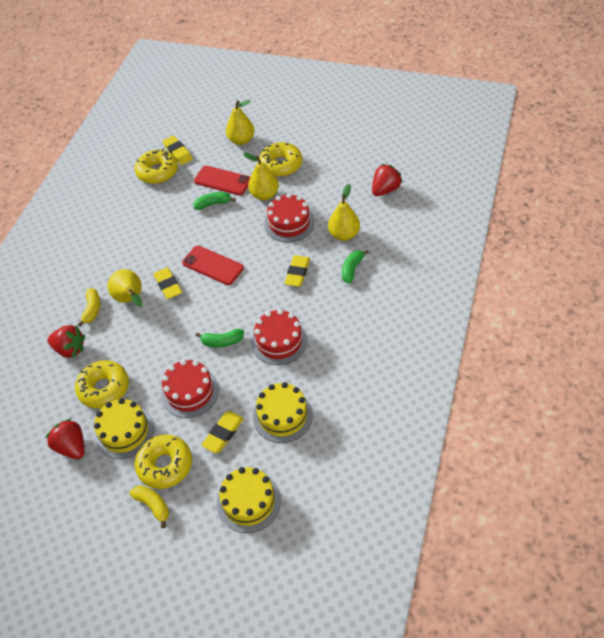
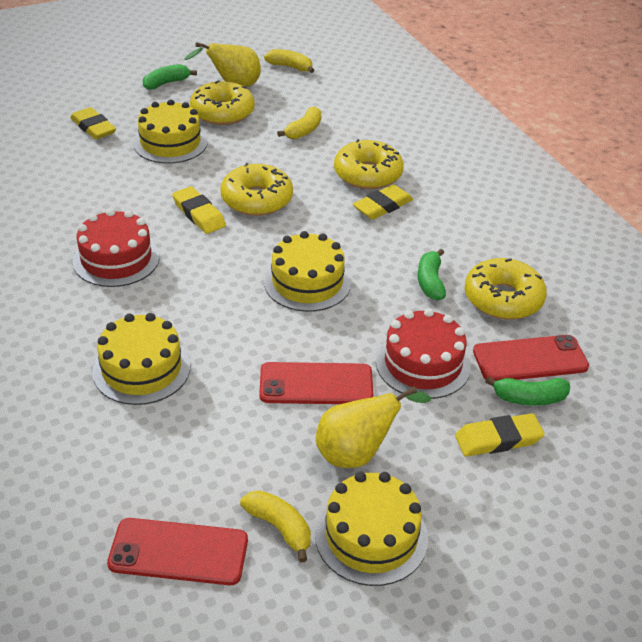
red cake: 3 -> 2
red phone: 2 -> 3
red strawberry: 3 -> 0
yellow banana: 2 -> 3
yellow cake: 3 -> 4
yellow pear: 4 -> 2

